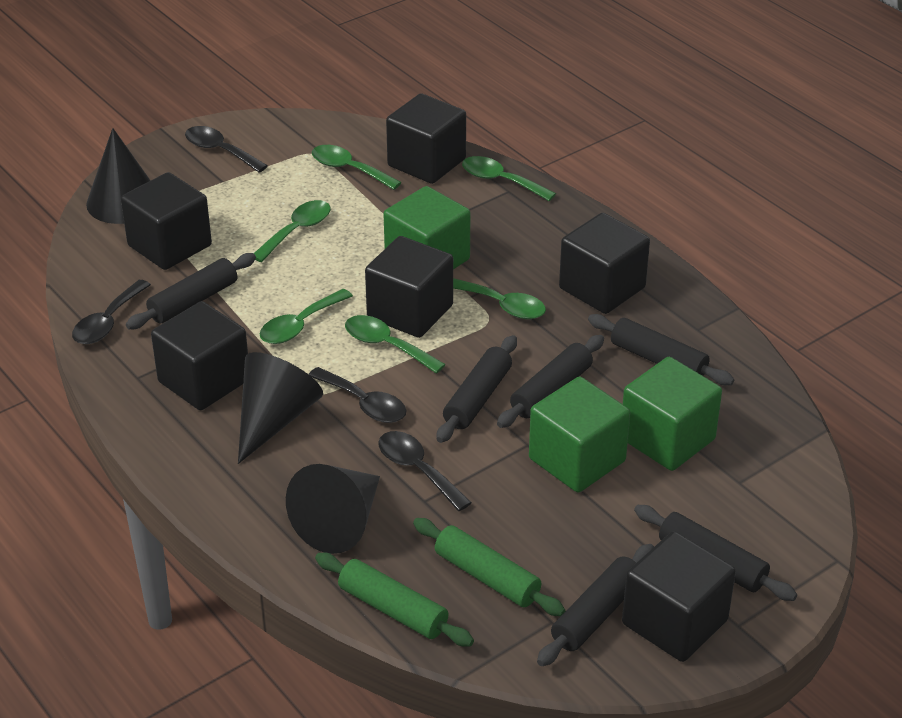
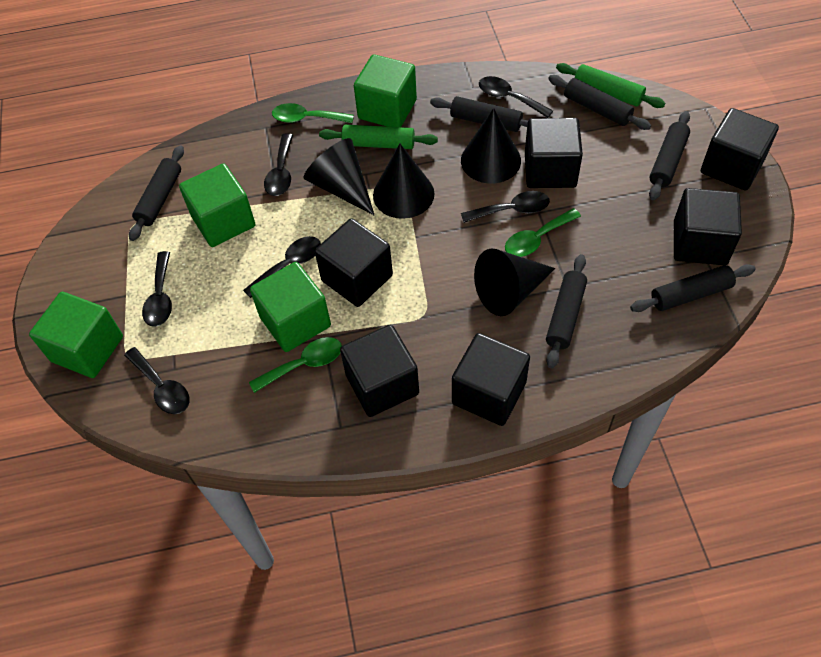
black cone: 3 -> 4
black spoon: 4 -> 6
green cube: 3 -> 4
green spoon: 6 -> 3

